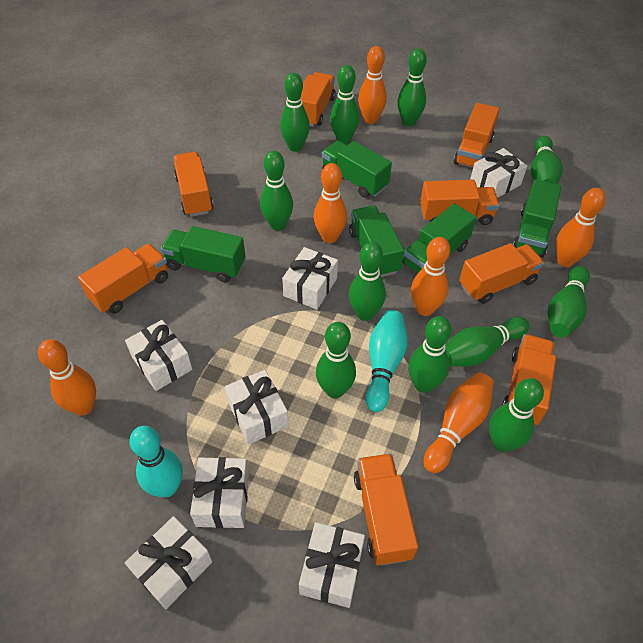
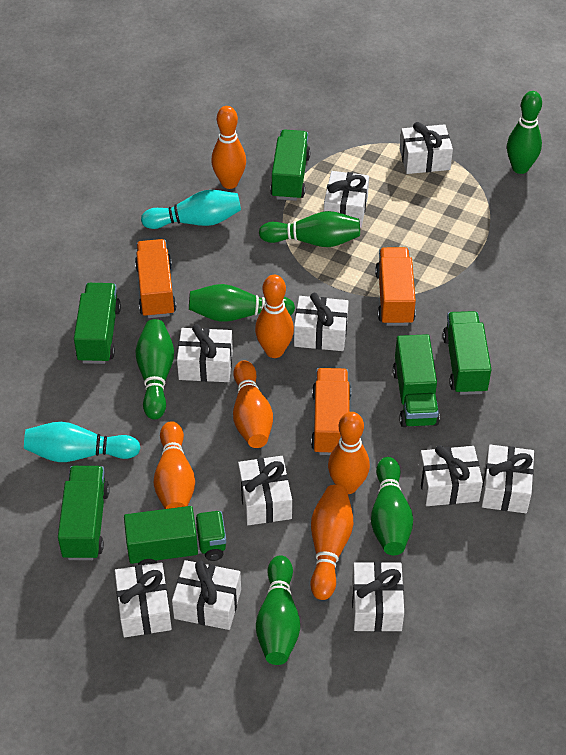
green bowling pin: 11 -> 6
green truck: 5 -> 6
orange truck: 8 -> 3
white gift: 7 -> 10

